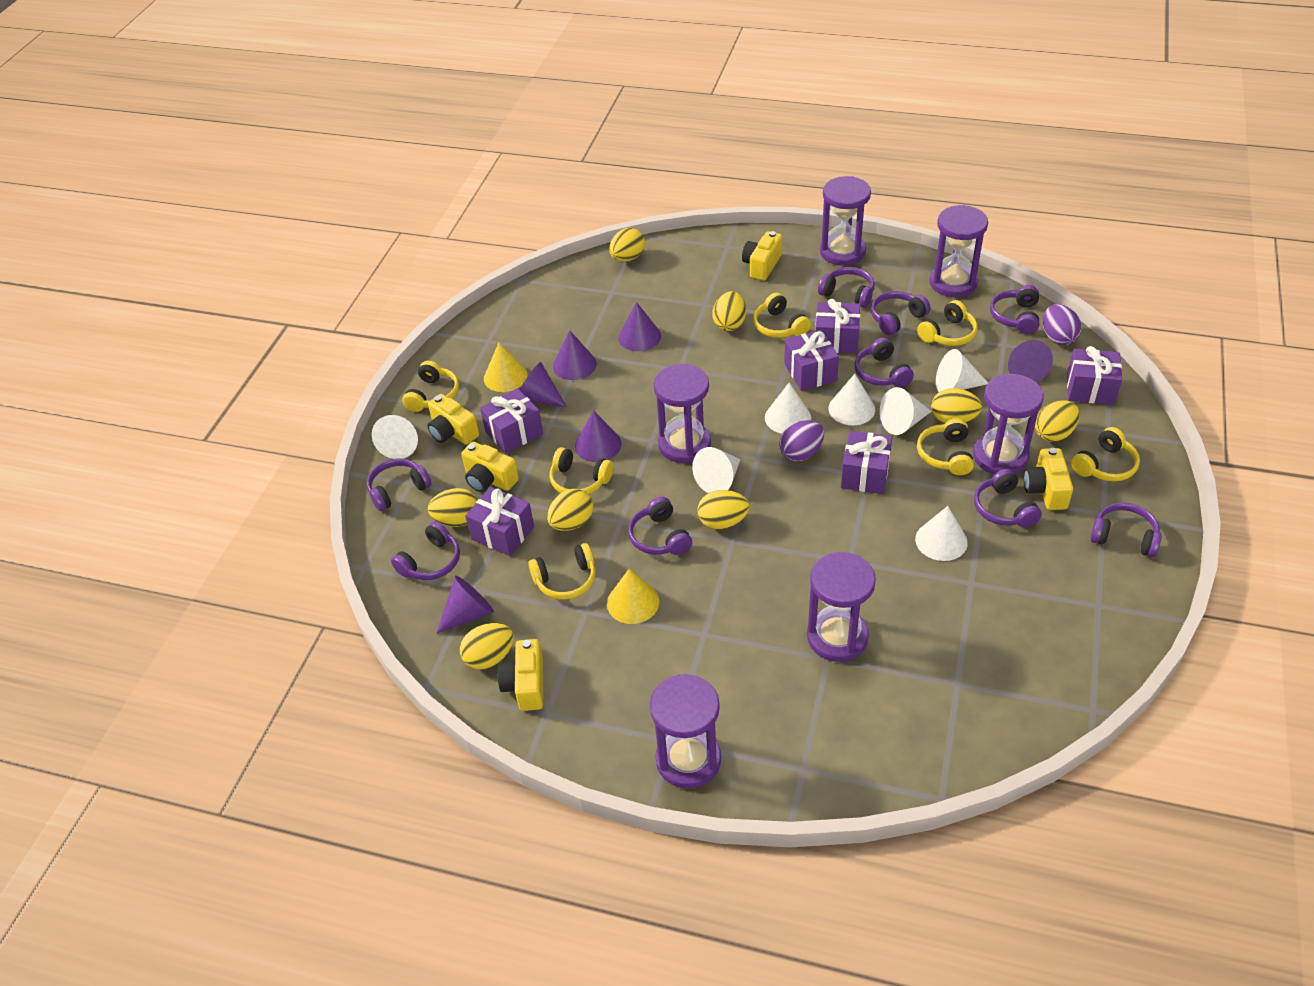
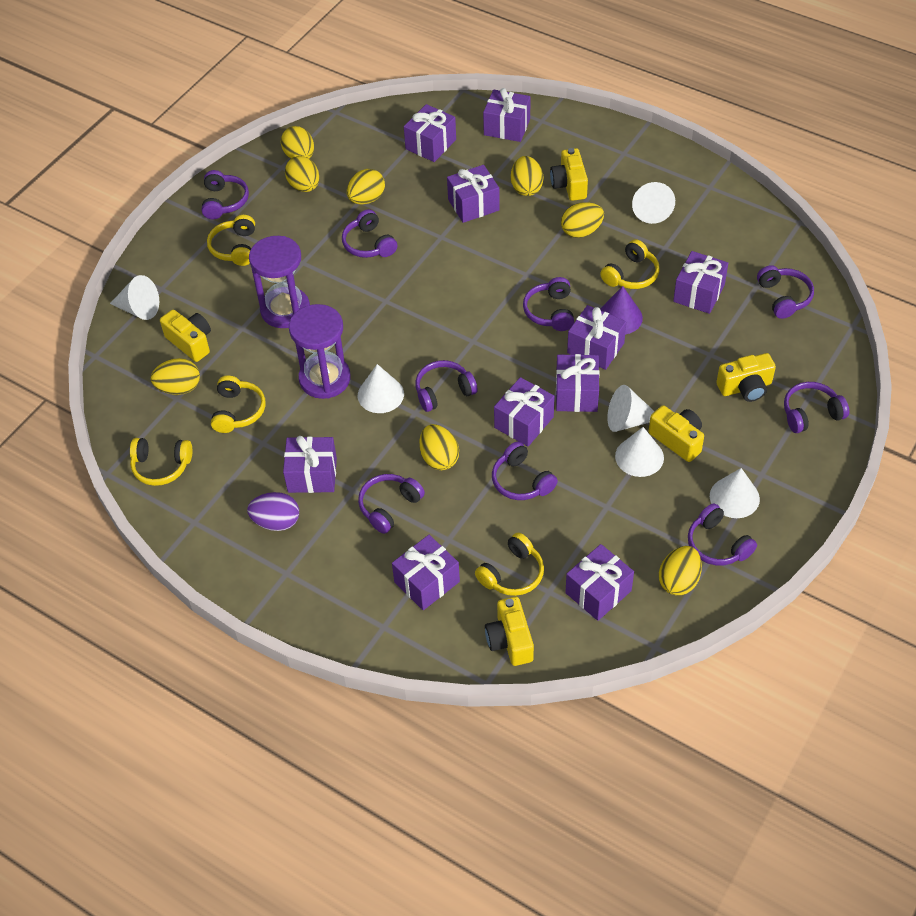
purple cone: 6 -> 1
purple egg: 2 -> 1
purple gift: 6 -> 10
purple hourglass: 6 -> 2
white cone: 7 -> 6
yellow cone: 2 -> 0
yellow headphones: 7 -> 5

